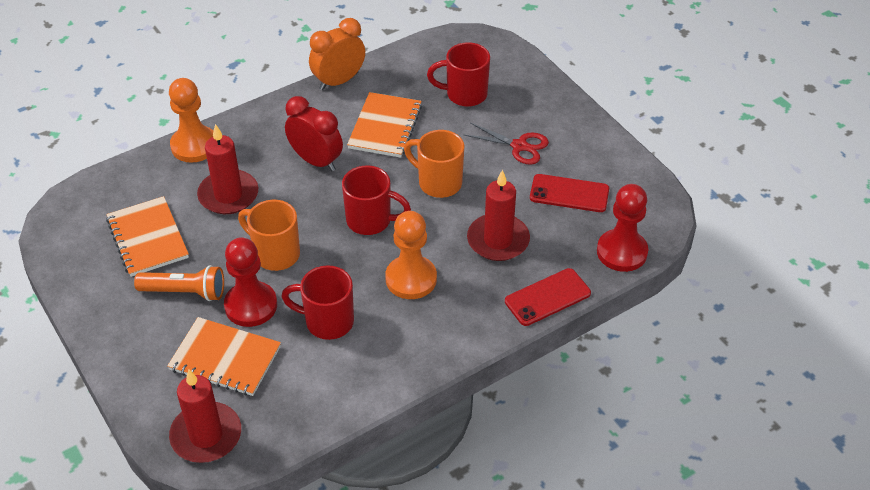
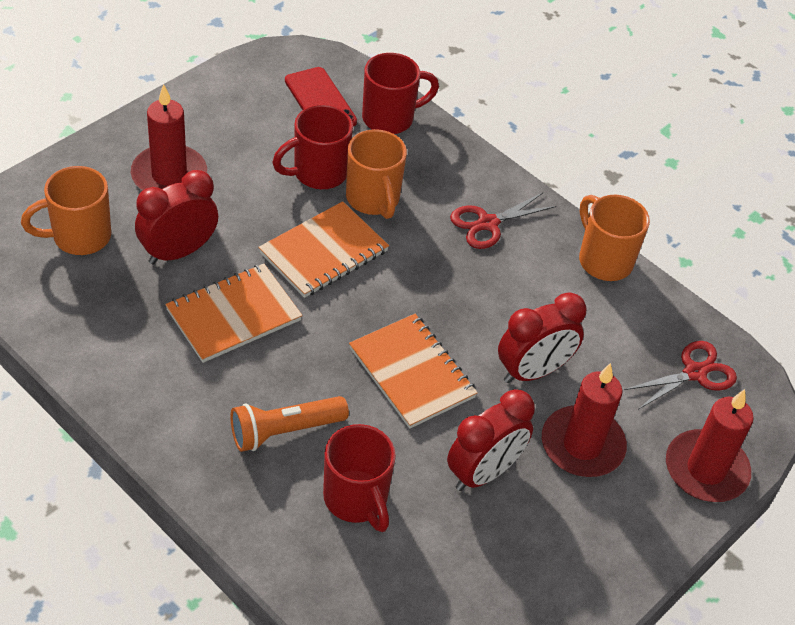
orange clock: 1 -> 0
orange mug: 2 -> 3
orange pawn: 2 -> 0
red clock: 1 -> 3
red pawn: 2 -> 0
red phone: 2 -> 1
red scissors: 1 -> 2

